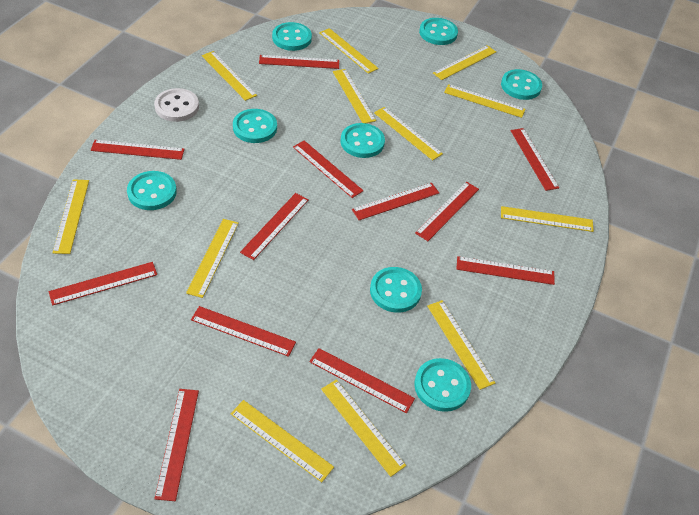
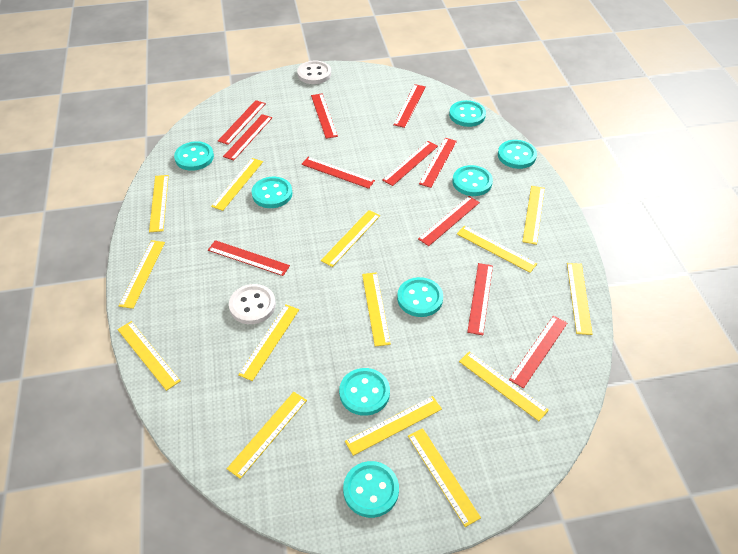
red ruler: 12 -> 11
white button: 1 -> 2
yellow ruler: 12 -> 14

